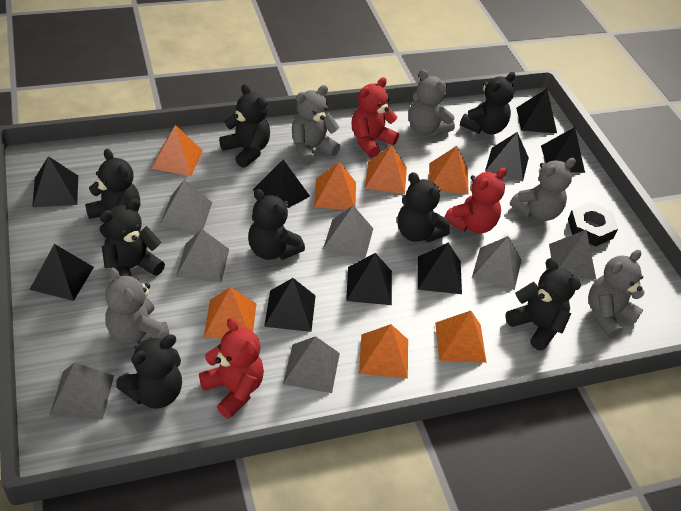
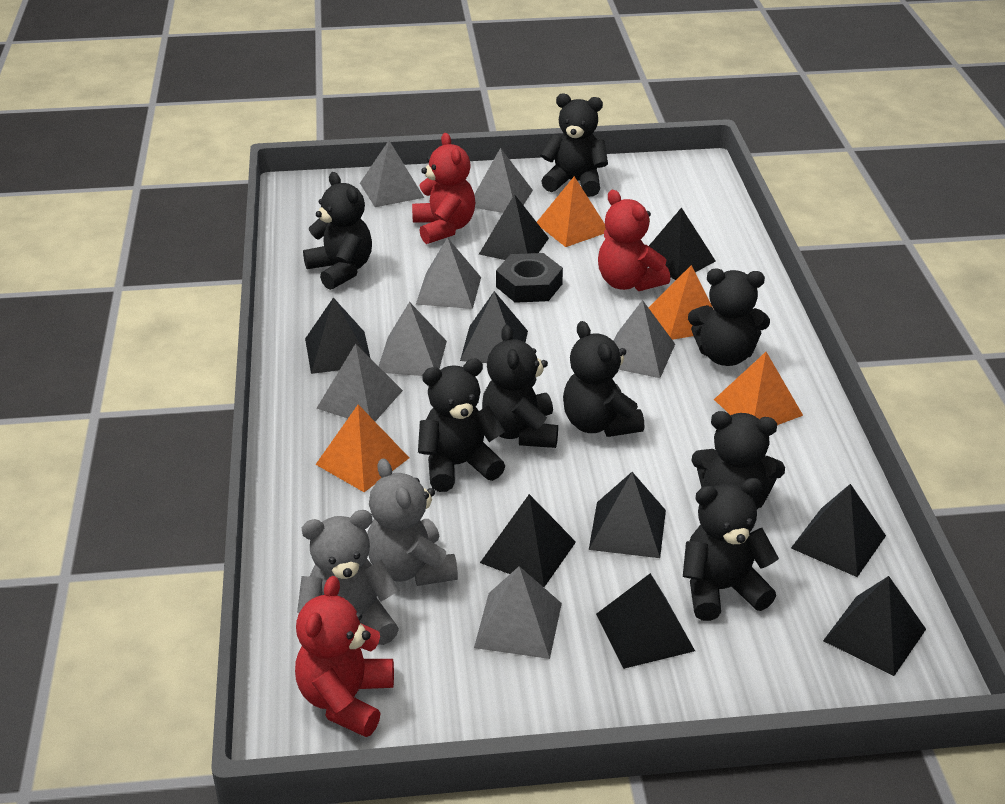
grey teddy bear: 5 -> 2
orange pyramid: 7 -> 4

